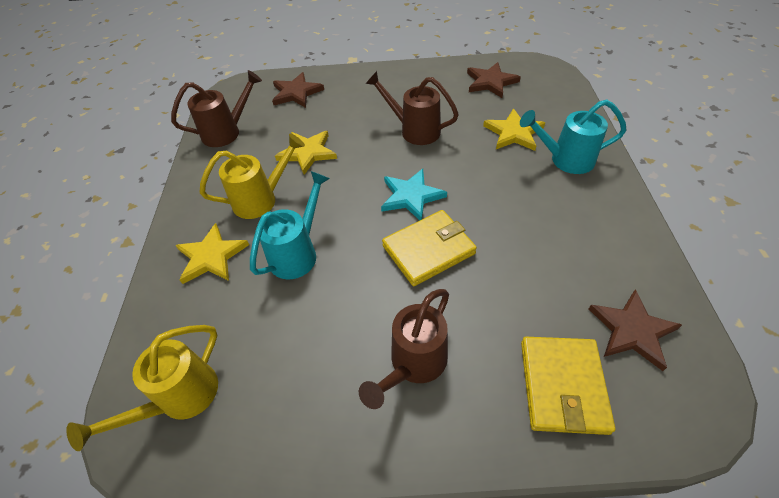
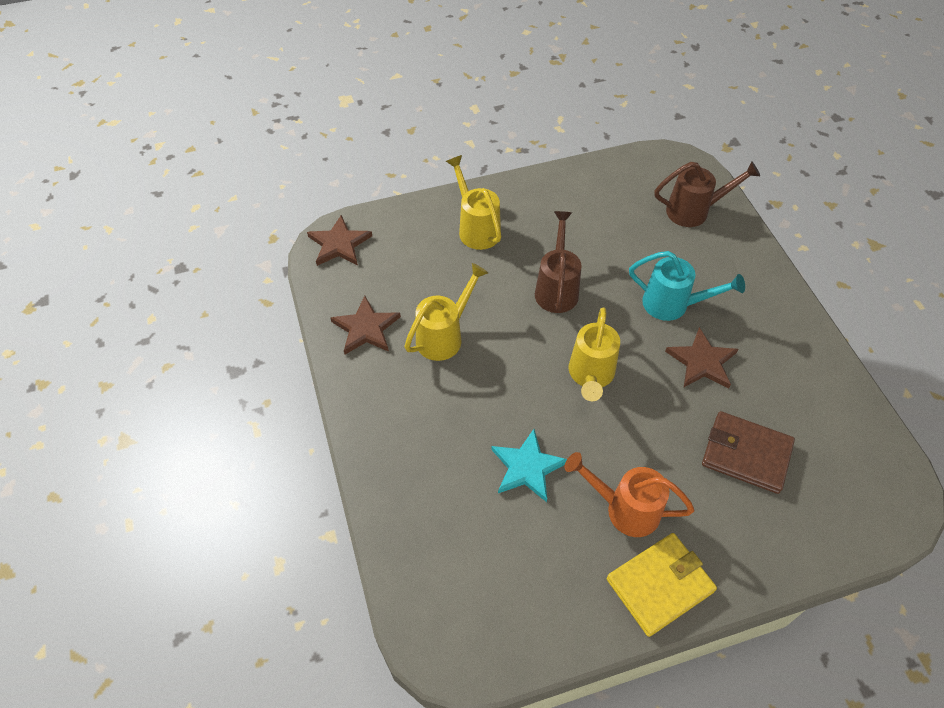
brown wallet: 0 -> 1
brown watering can: 3 -> 2
orange watering can: 0 -> 1
turquoise watering can: 2 -> 1
yellow star: 3 -> 0
yellow wallet: 2 -> 1
yellow watering can: 2 -> 3

